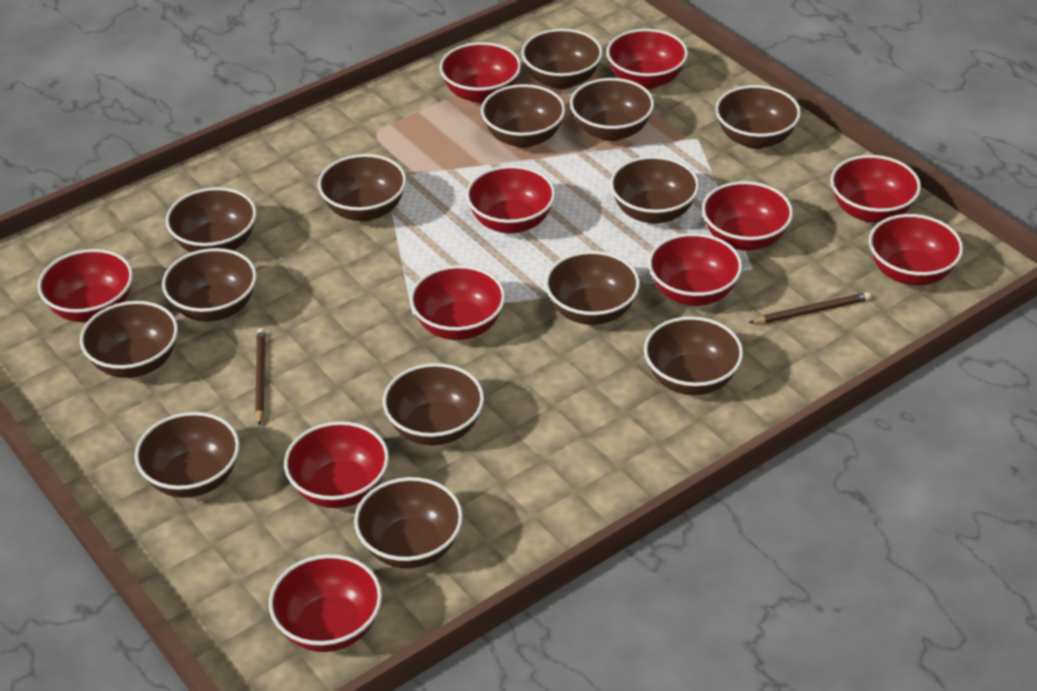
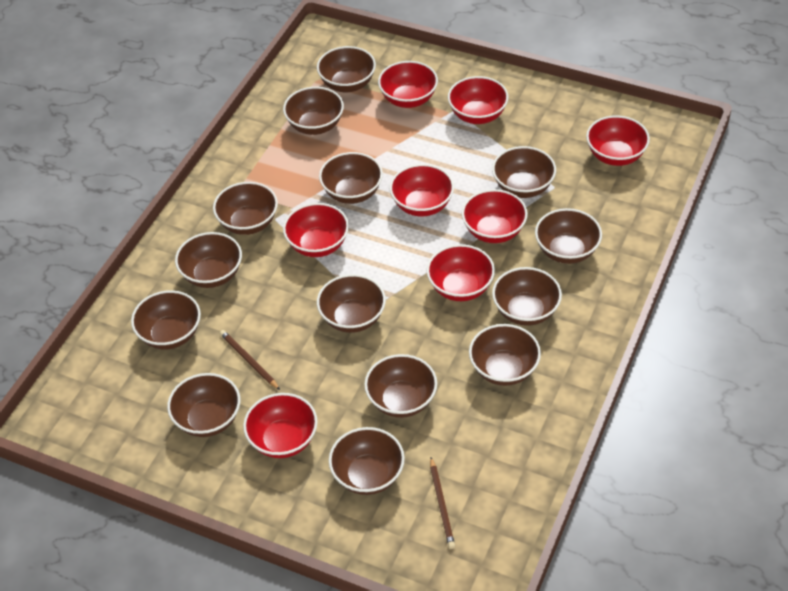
red bowl: 11 -> 8

